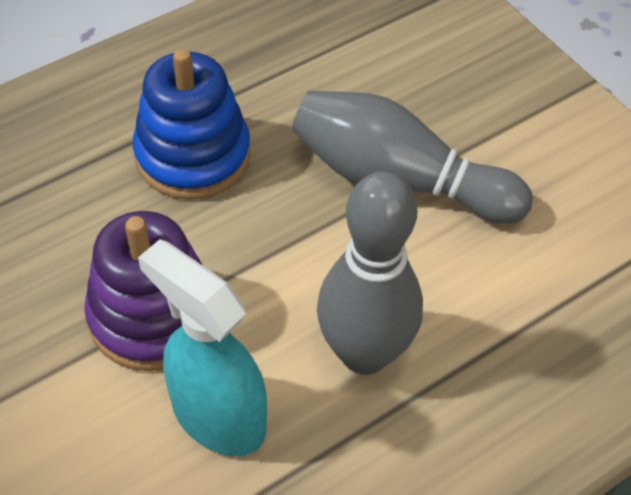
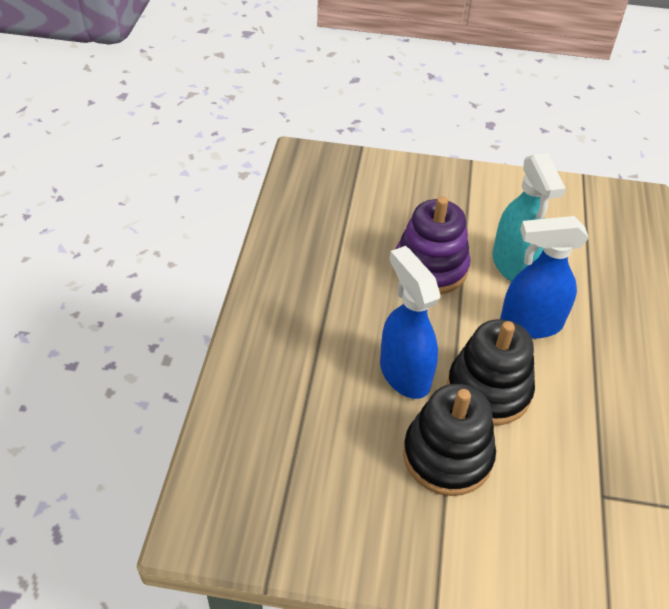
black stacking toy: 0 -> 2
blue spray bottle: 0 -> 2
blue stacking toy: 1 -> 0
grey bowling pin: 2 -> 0

